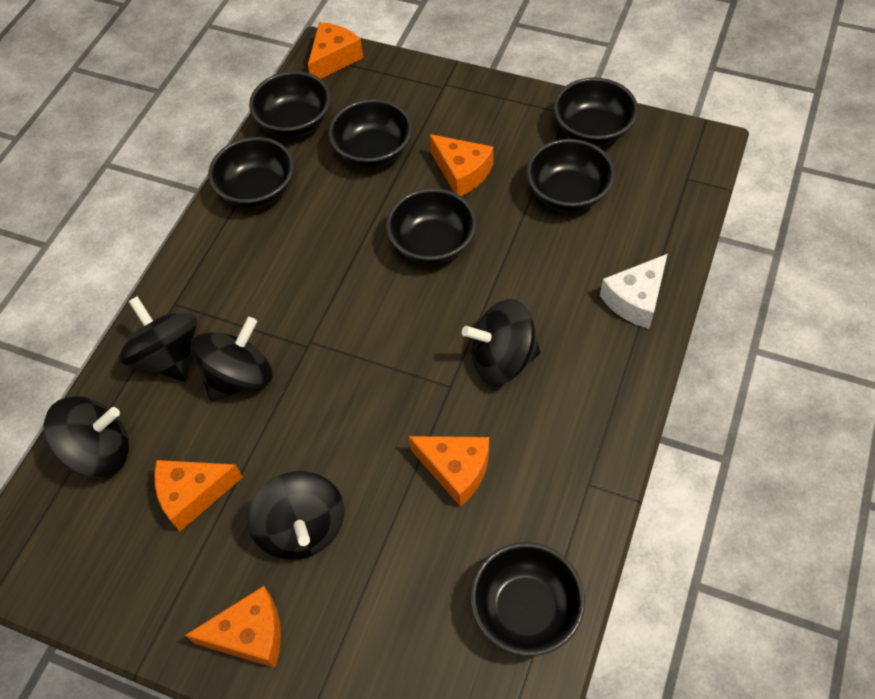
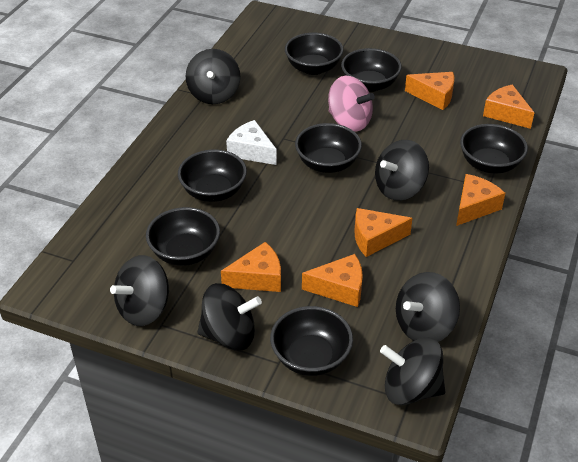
black spinning top: 5 -> 6
orange cheese: 5 -> 6
pink spinning top: 0 -> 1

